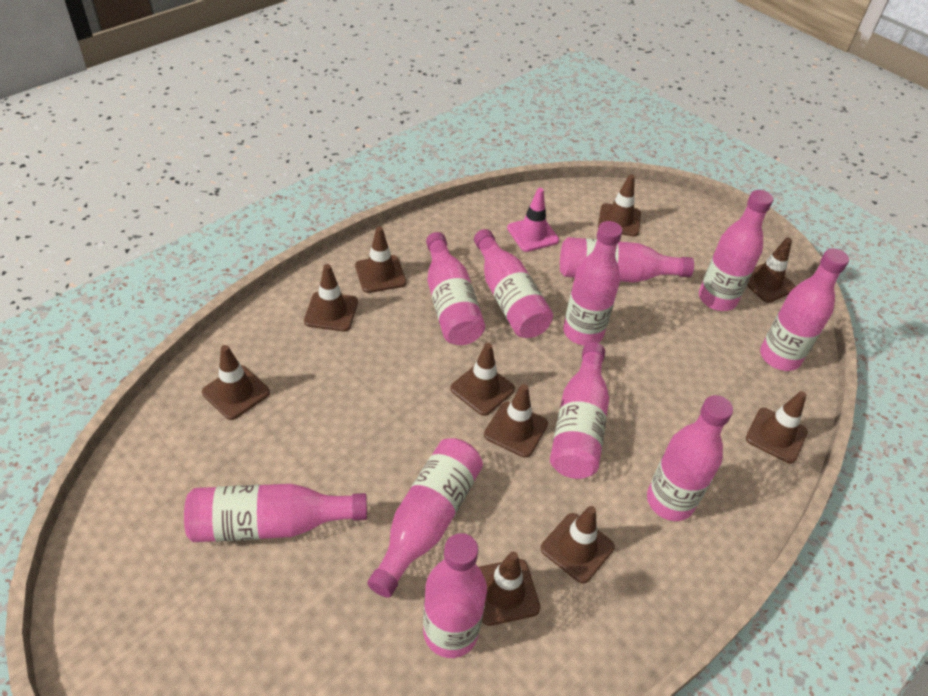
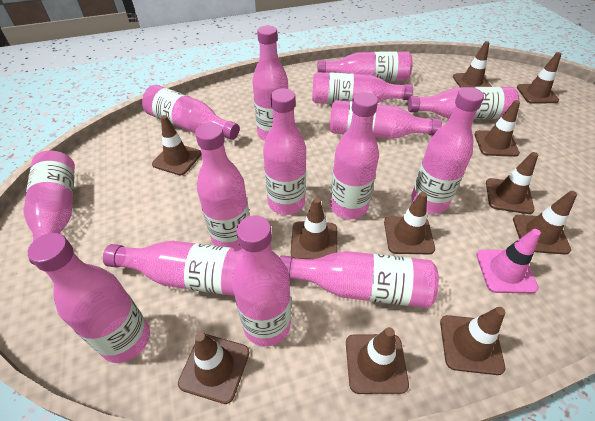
brown traffic cone: 10 -> 11
pink bottle: 11 -> 15

